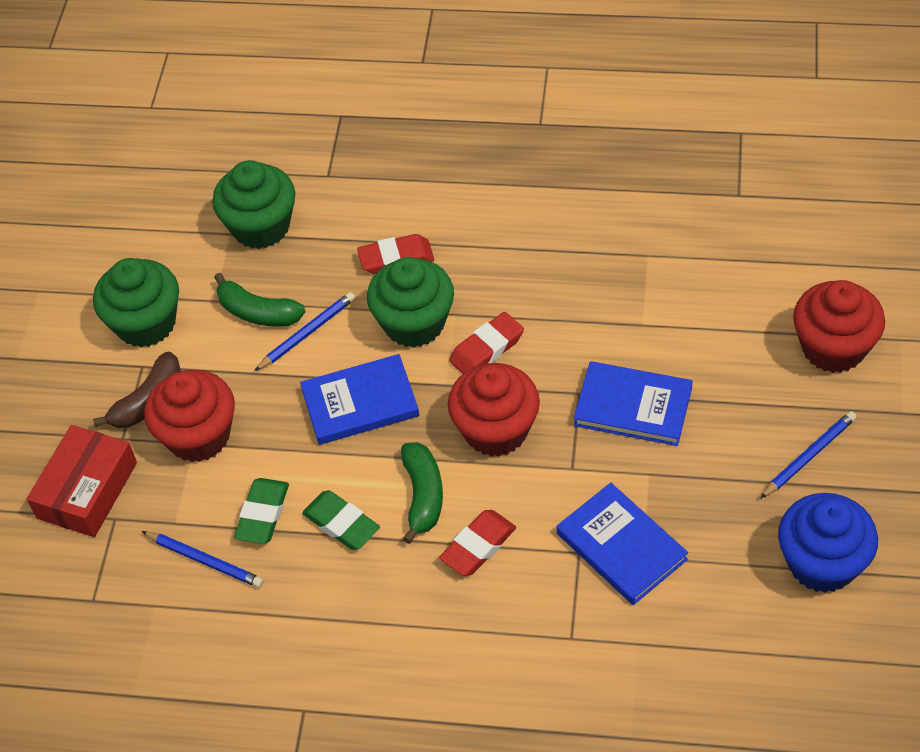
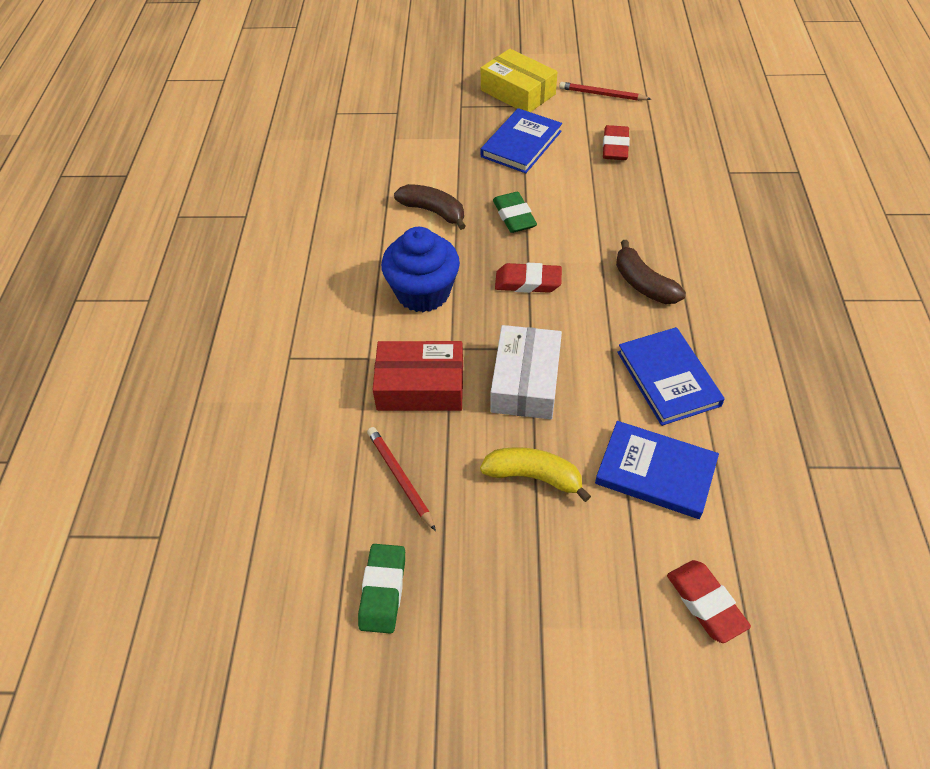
blue pencil: 3 -> 0
brown banana: 1 -> 2
green banana: 2 -> 0
green cupcake: 3 -> 0
red cupcake: 3 -> 0
red pencil: 0 -> 2
white box: 0 -> 1
yellow banana: 0 -> 1
yellow box: 0 -> 1

